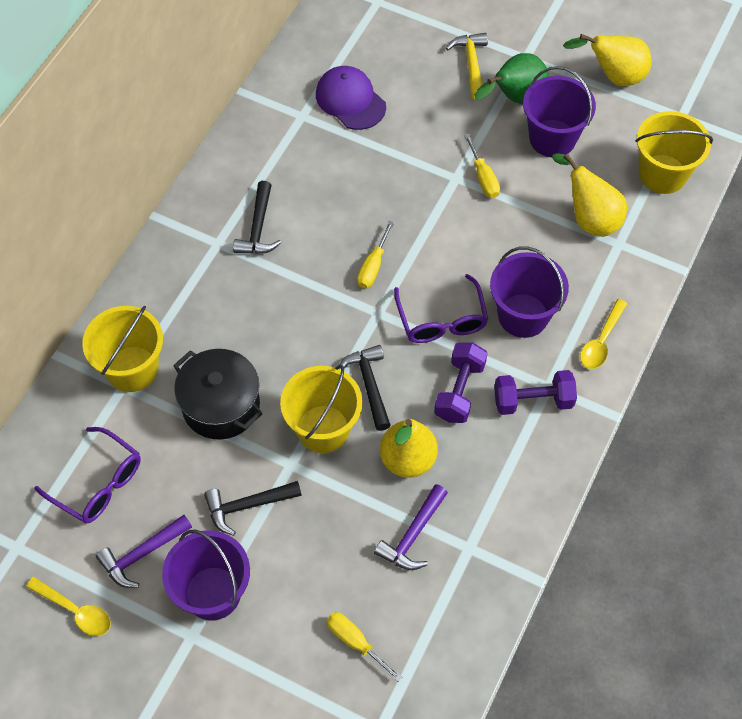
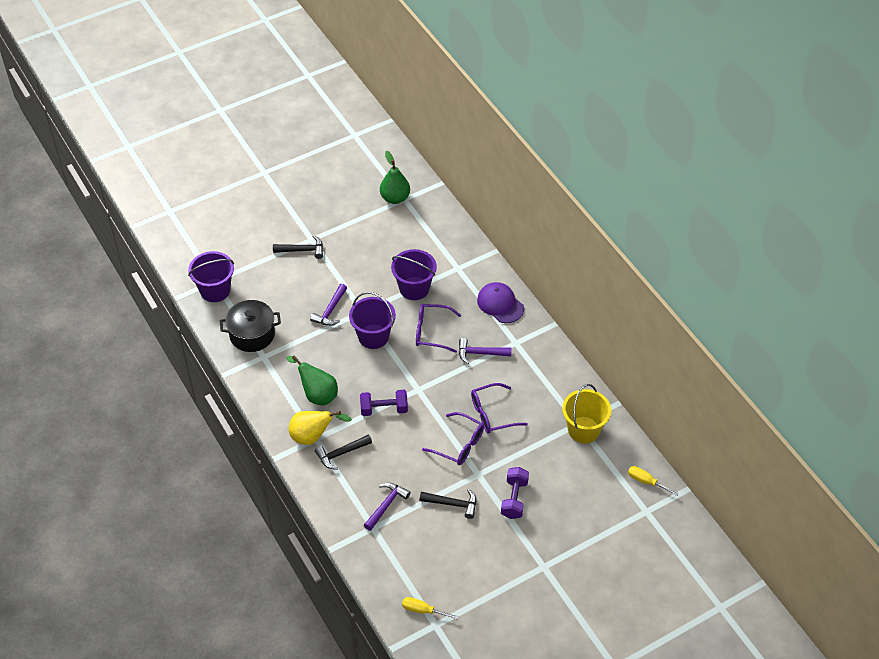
green pear: 1 -> 2
purple glasses: 2 -> 3
purple hammer: 2 -> 3
yellow bucket: 3 -> 1
yellow hammer: 1 -> 0
yellow pear: 3 -> 1
yellow screwdriver: 3 -> 2
yellow spoon: 2 -> 0

